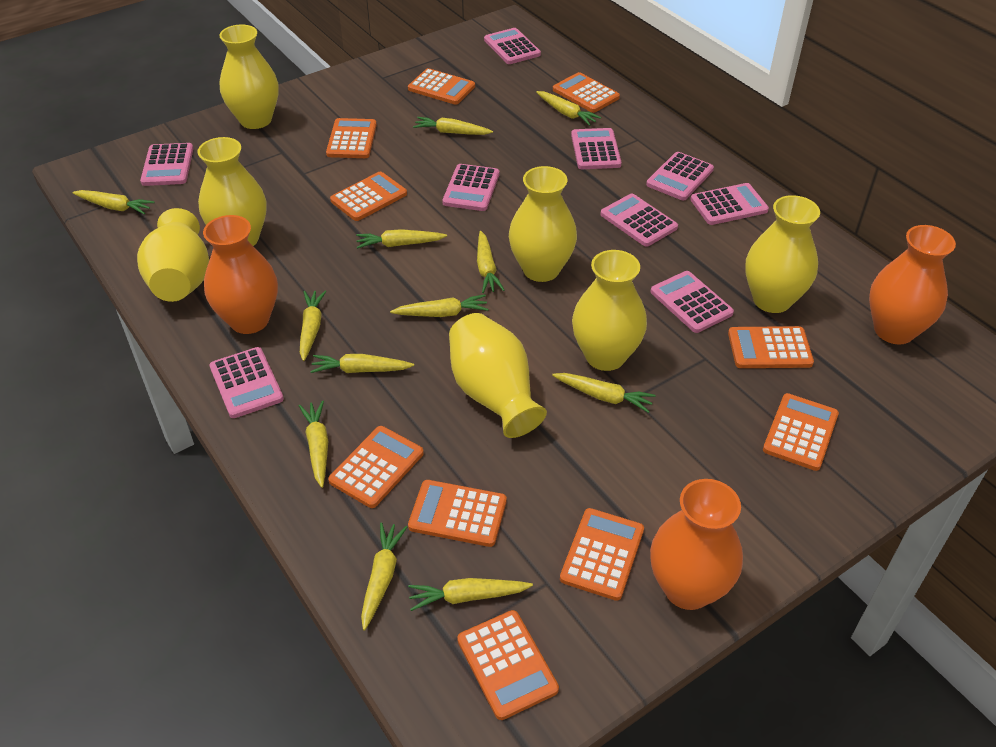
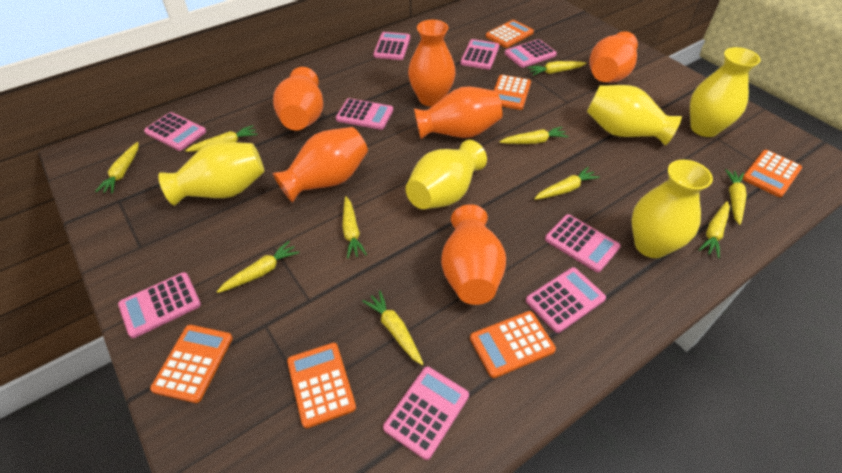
orange calculator: 10 -> 6
orange vase: 3 -> 6
yellow carrot: 12 -> 10
yellow vase: 7 -> 5

